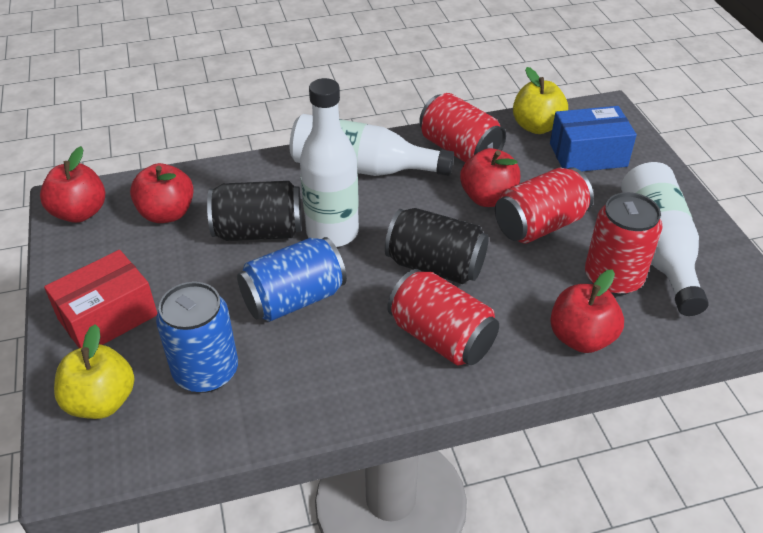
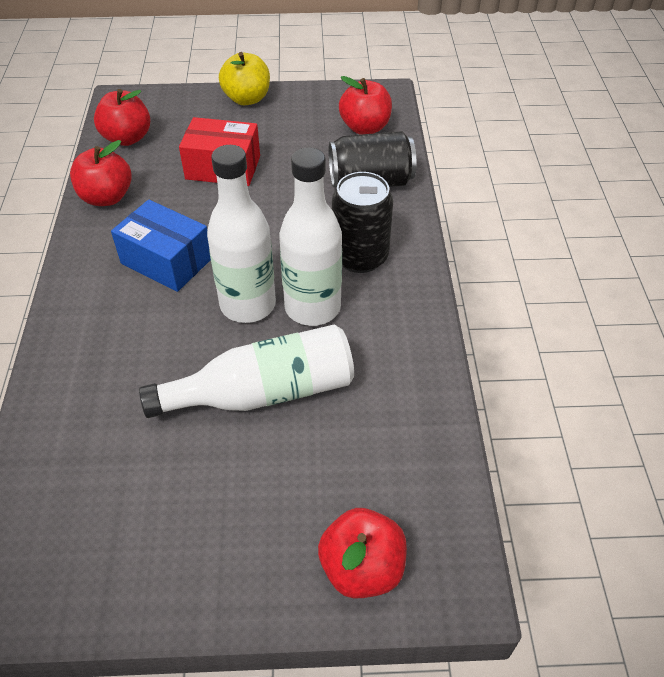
blue can: 2 -> 0
red can: 4 -> 0
yellow apple: 2 -> 1

